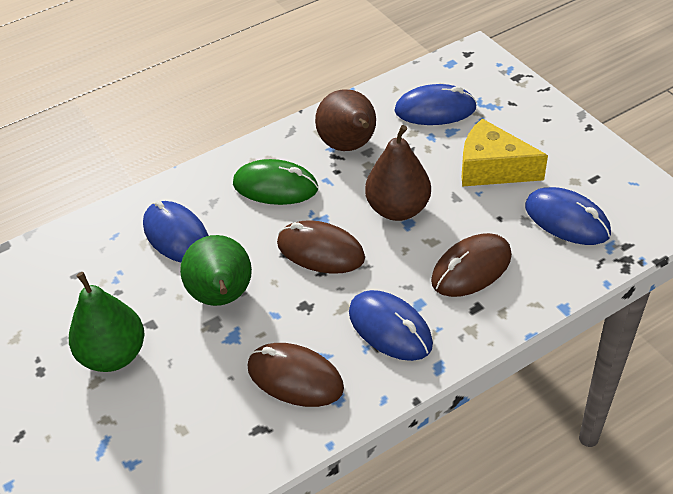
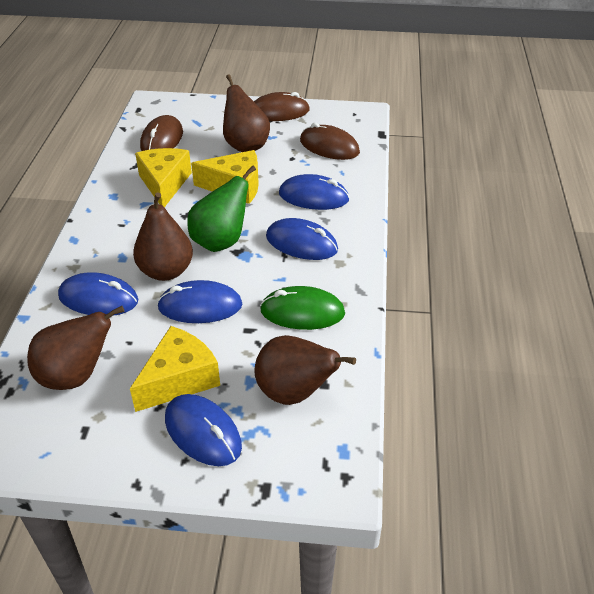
blue mouse: 4 -> 5
brown pear: 2 -> 4
green pear: 2 -> 1
yellow cheese: 1 -> 3

